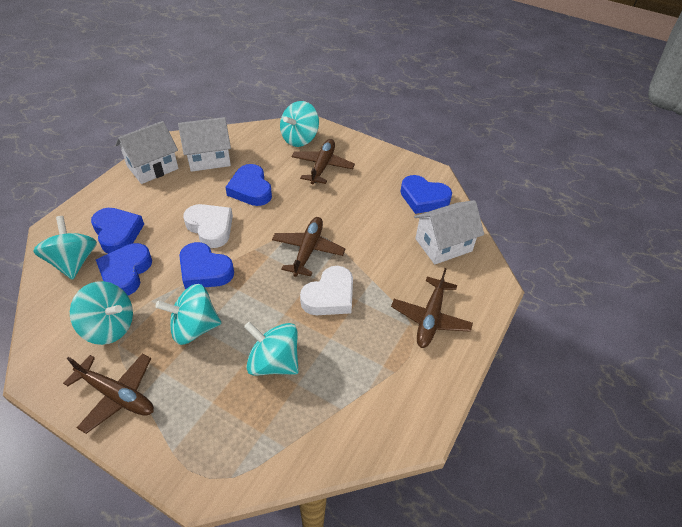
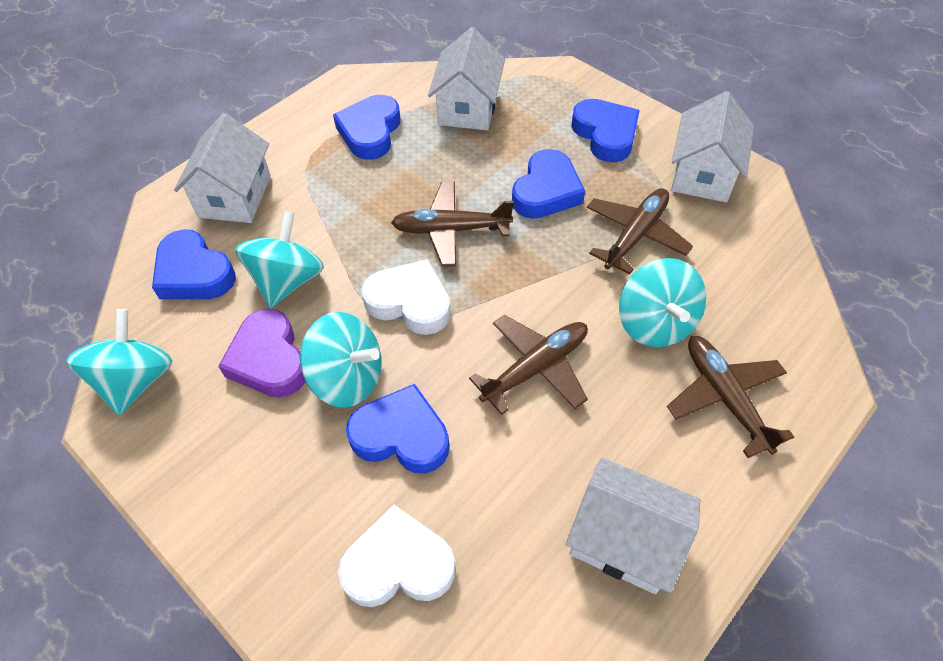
purple heart: 0 -> 1
turquoise spinning top: 5 -> 4
white house: 3 -> 4

